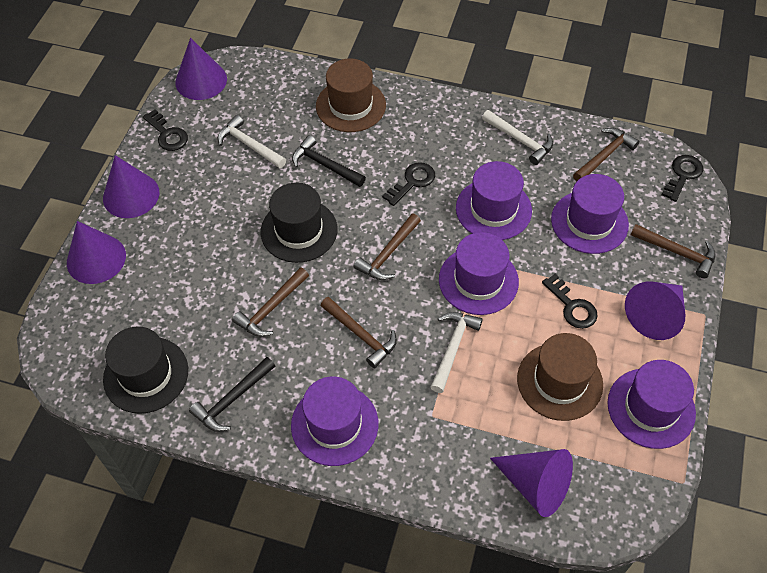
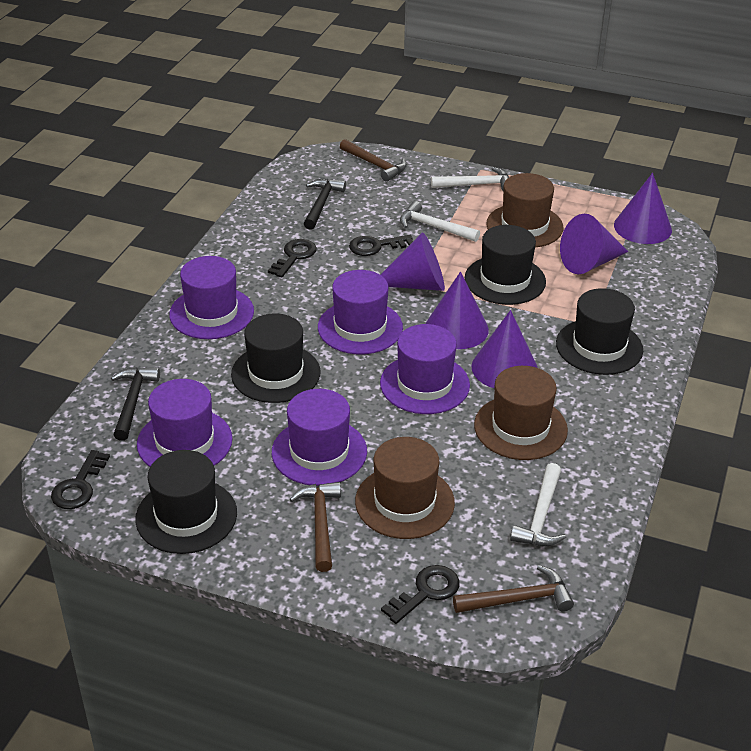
black hat: 2 -> 4
brown hammer: 5 -> 3
brown hat: 2 -> 3

